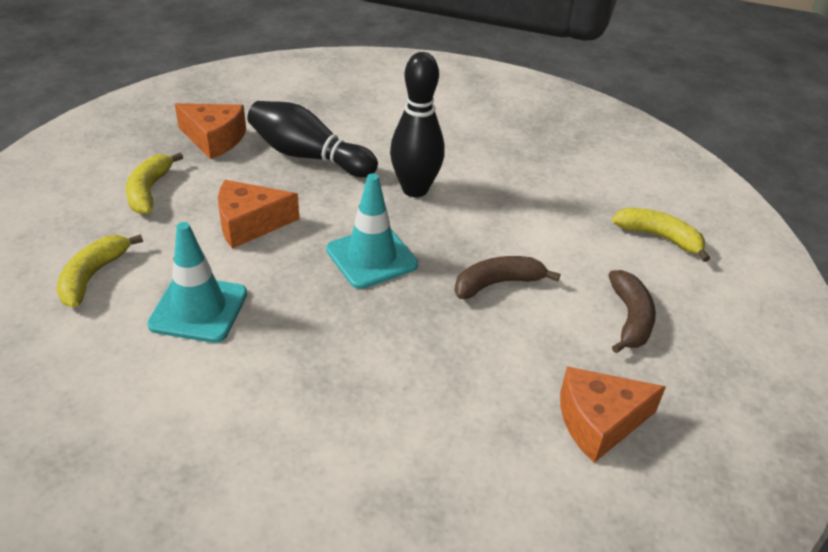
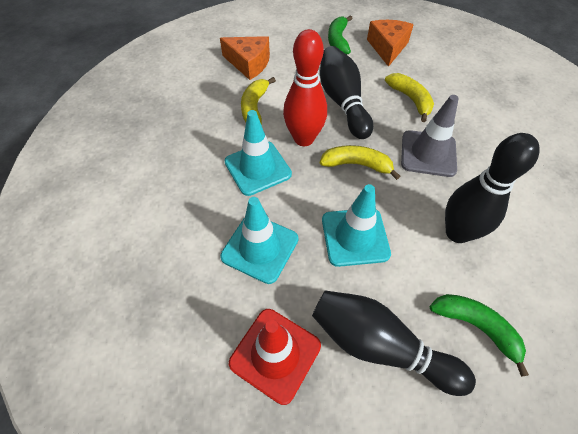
black bowling pin: 2 -> 3
brown banana: 2 -> 0
green banana: 0 -> 2
grey traffic cone: 0 -> 1
orange cheese: 3 -> 2
red bowling pin: 0 -> 1
red traffic cone: 0 -> 1
turquoise traffic cone: 2 -> 3

